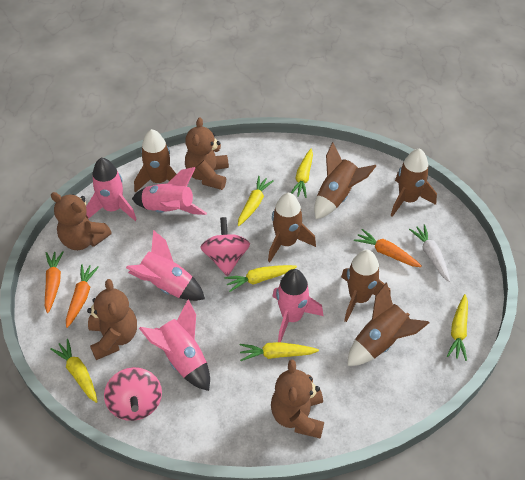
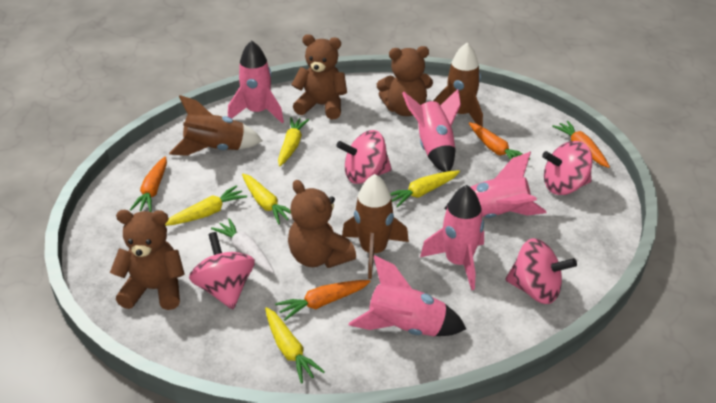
brown rocket: 6 -> 3
orange carrot: 3 -> 4
pink spinning top: 2 -> 4
yellow carrot: 6 -> 5

